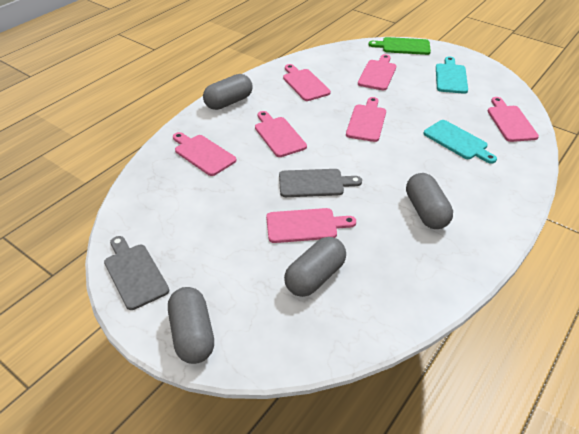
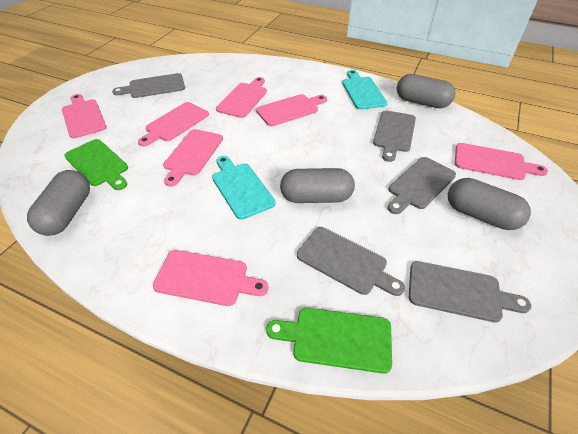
green cutting board: 1 -> 2
grey cutting board: 2 -> 5

